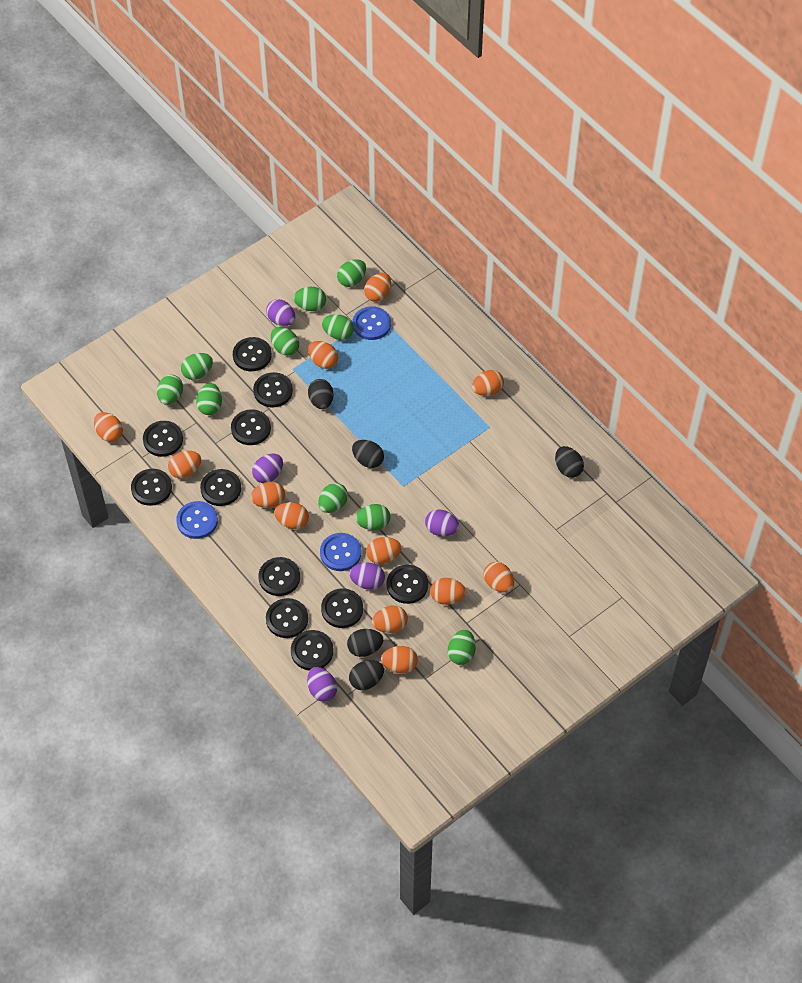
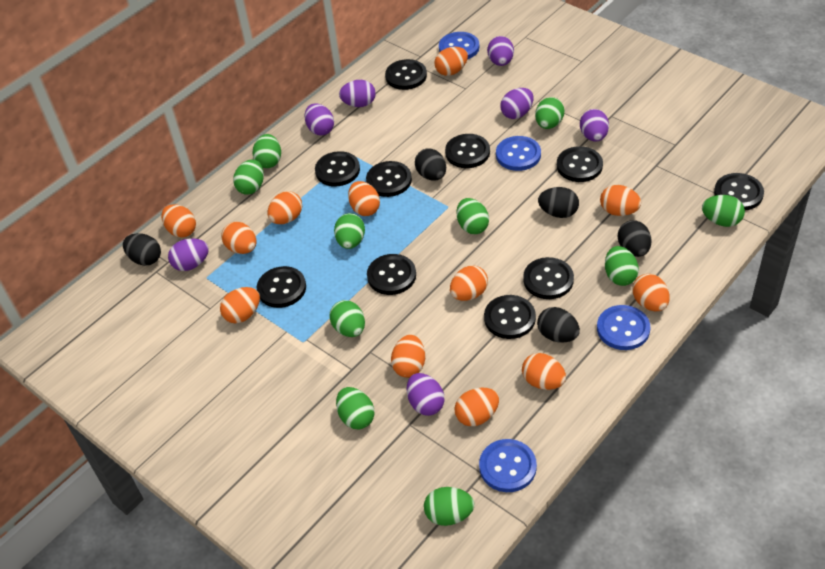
black button: 11 -> 10
blue button: 3 -> 4
purple egg: 5 -> 7

